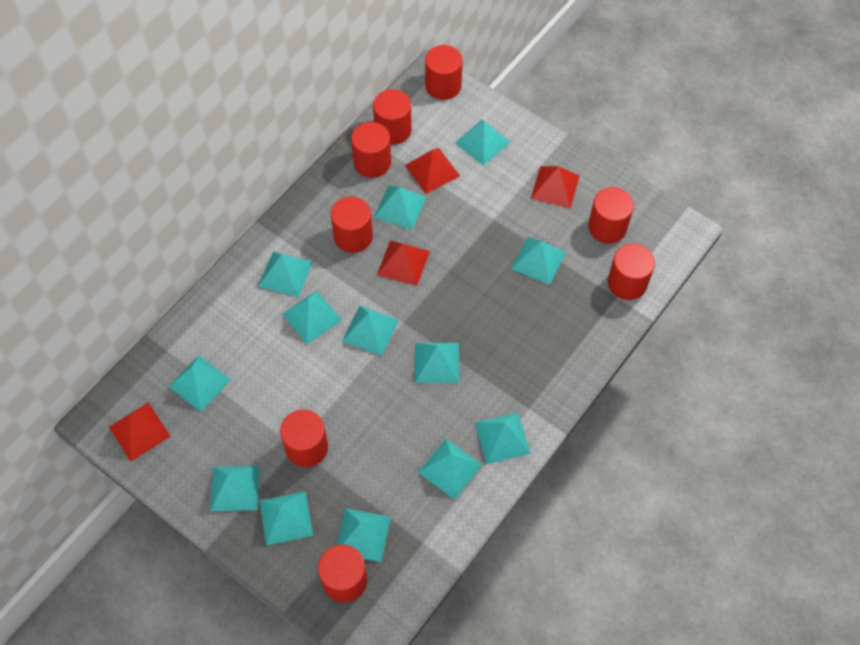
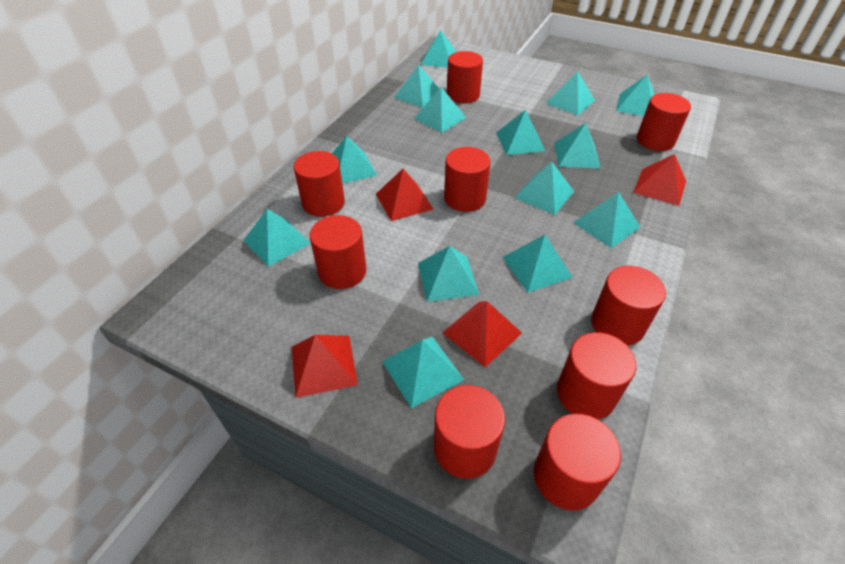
red cylinder: 8 -> 9
turquoise pyramid: 13 -> 14

